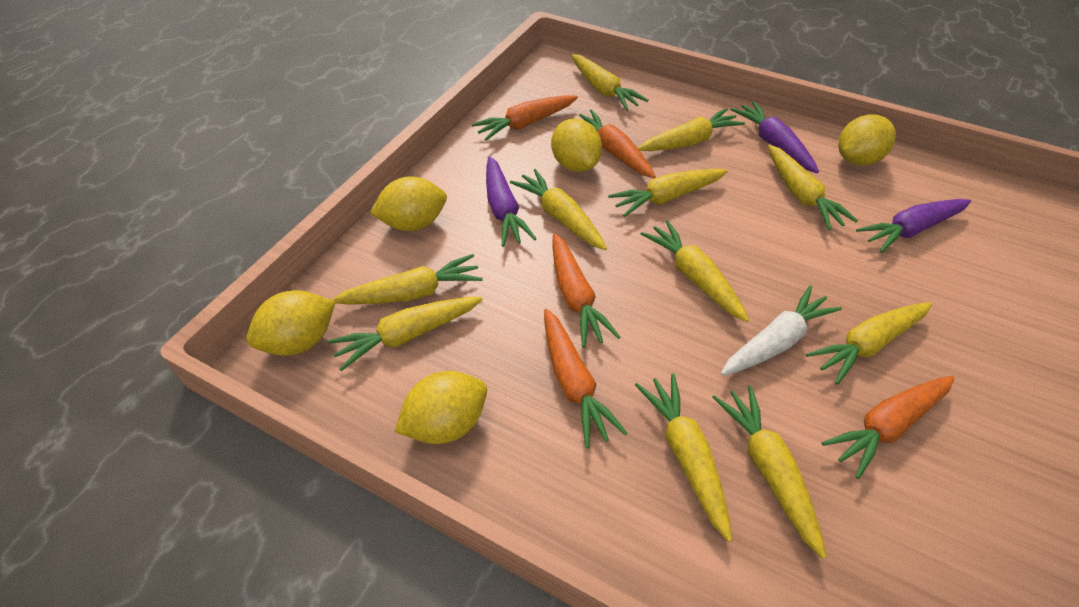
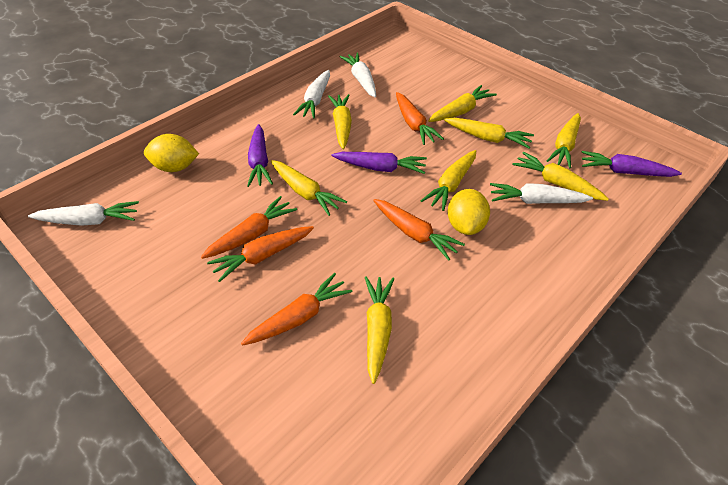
white carrot: 1 -> 4
yellow carrot: 11 -> 8
yellow lemon: 5 -> 2

